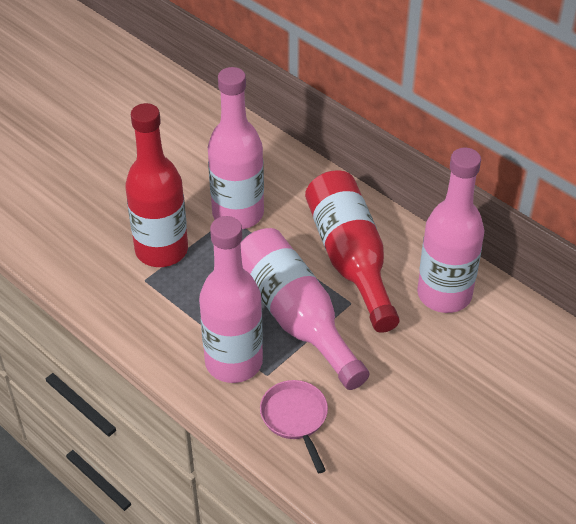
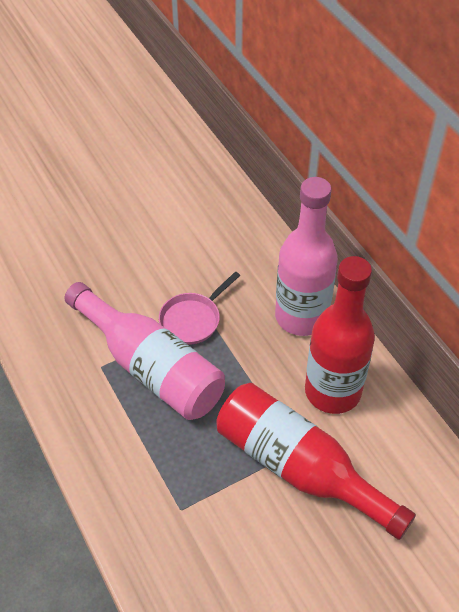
pink bottle: 4 -> 2

